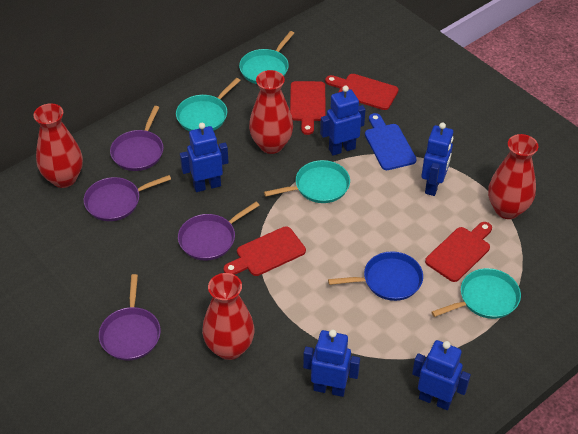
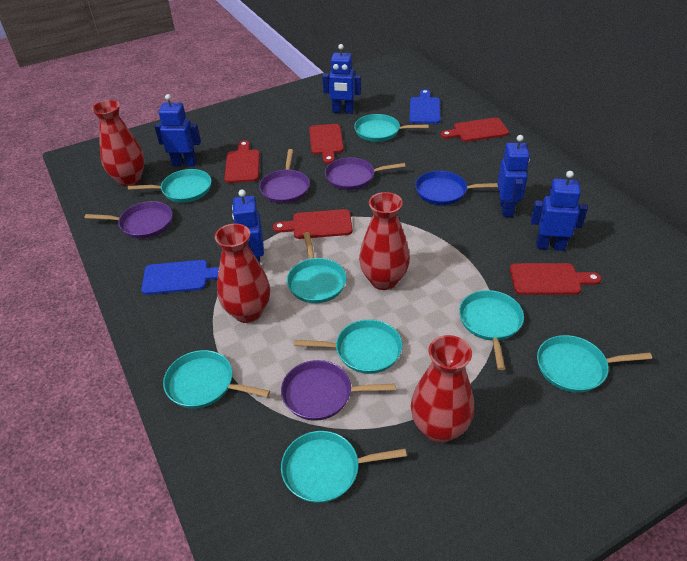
blue cutting board: 1 -> 2
red cutting board: 4 -> 5
turquoise pan: 4 -> 8

